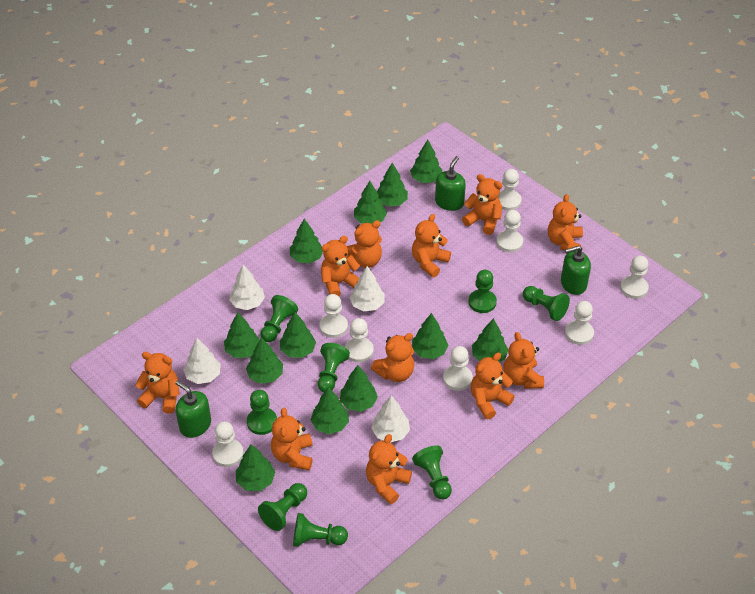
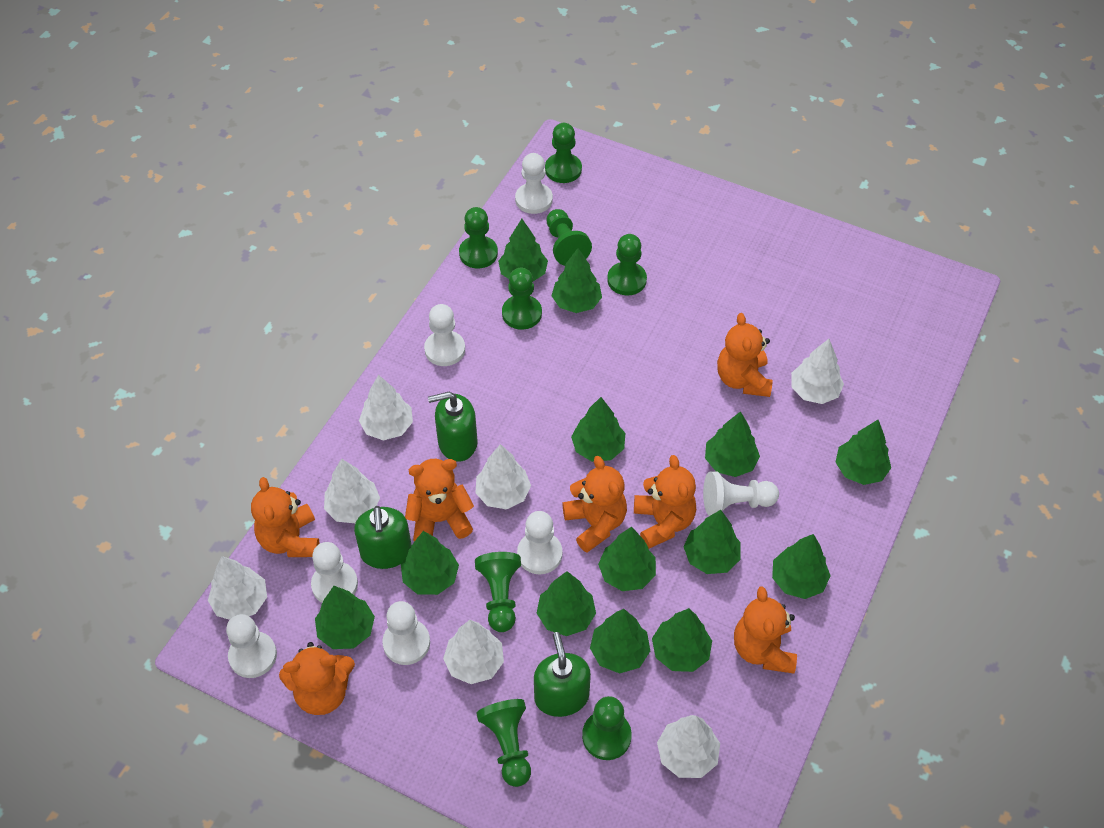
green tree: 12 -> 13
orange teddy bear: 11 -> 7
white pawn: 8 -> 7
white tree: 4 -> 7

